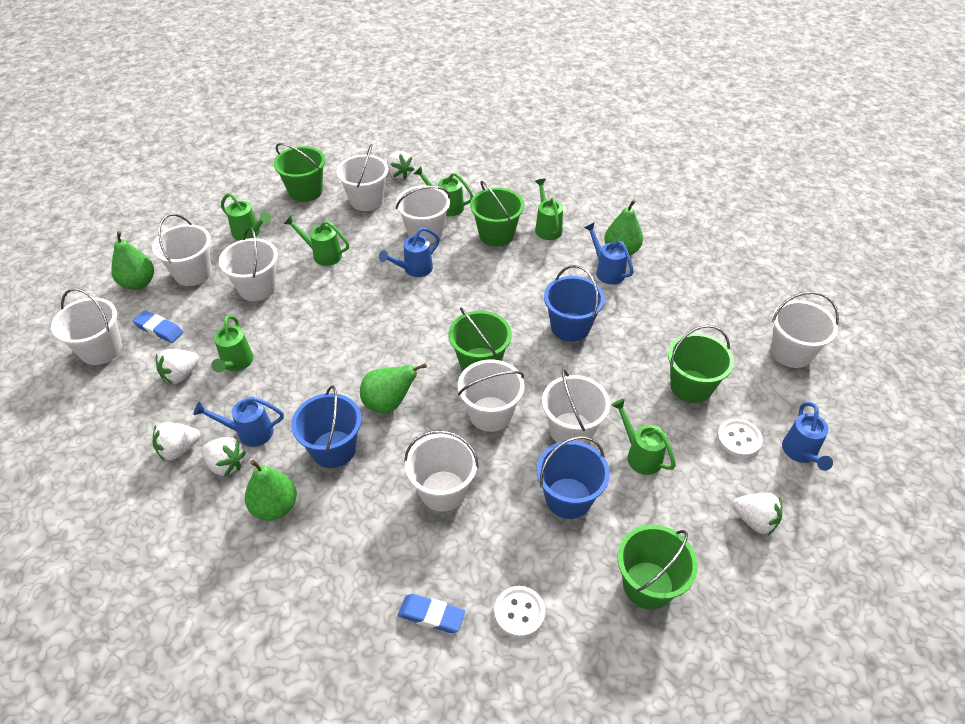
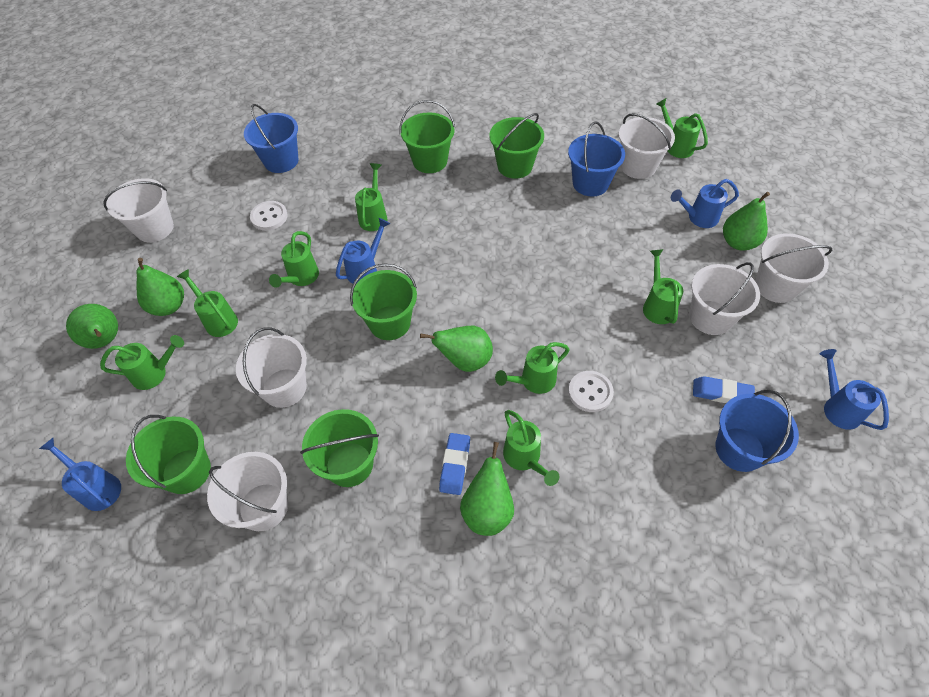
green pear: 4 -> 5
green watering can: 6 -> 8
white bucket: 9 -> 6
white strawberry: 5 -> 0

